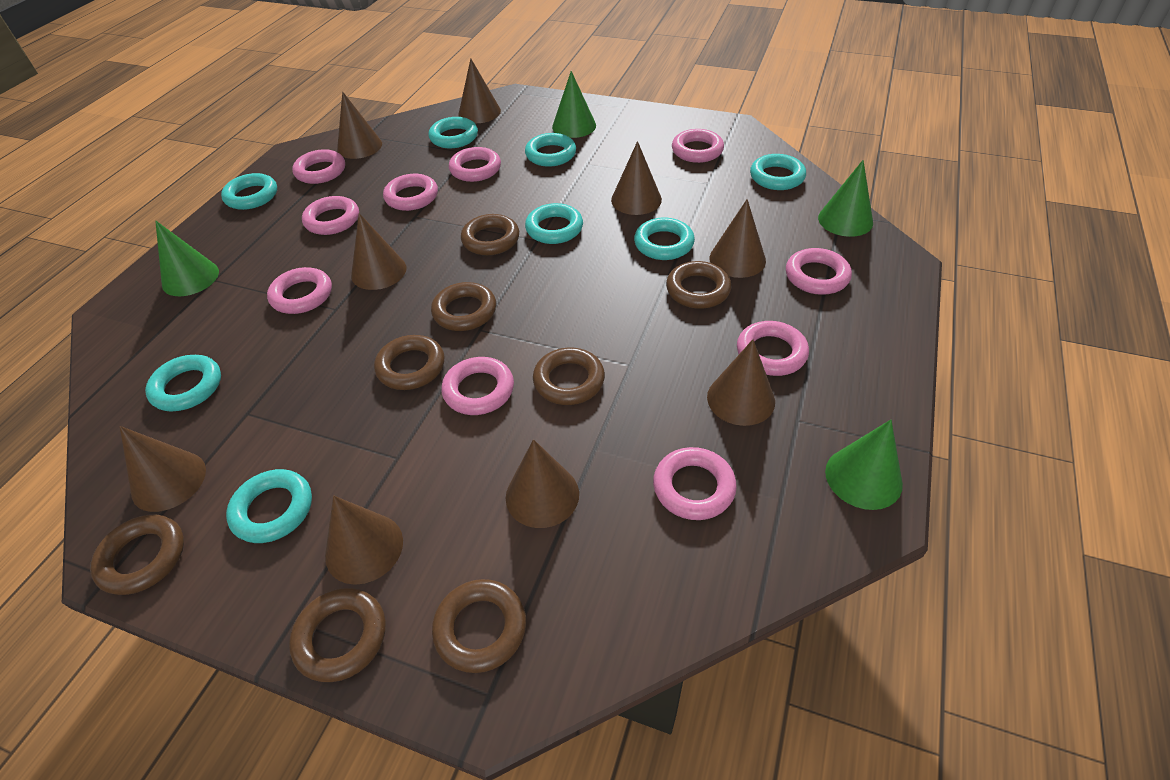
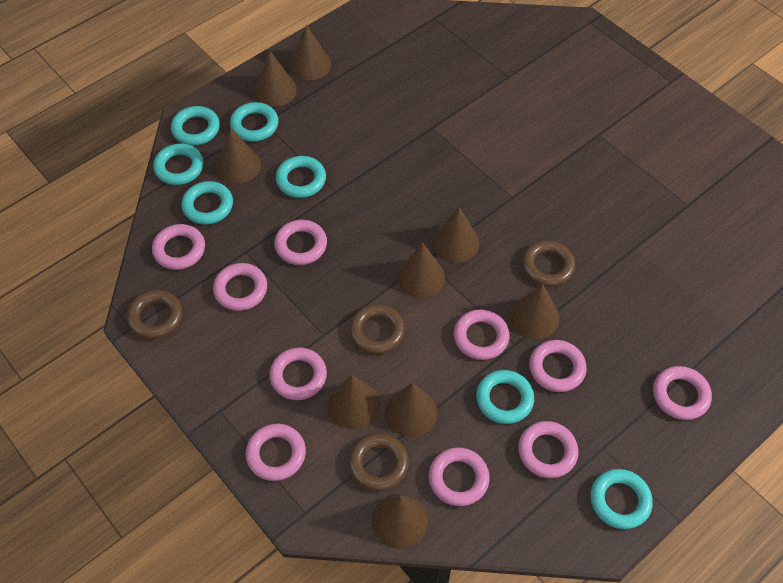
brown ring: 8 -> 4
green cone: 4 -> 0
turquoise ring: 8 -> 7

